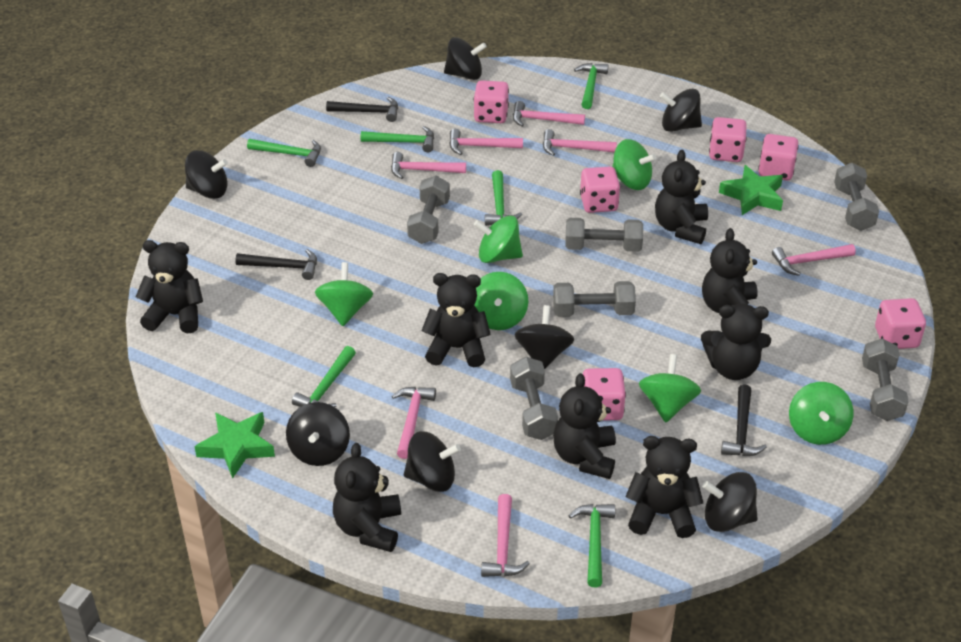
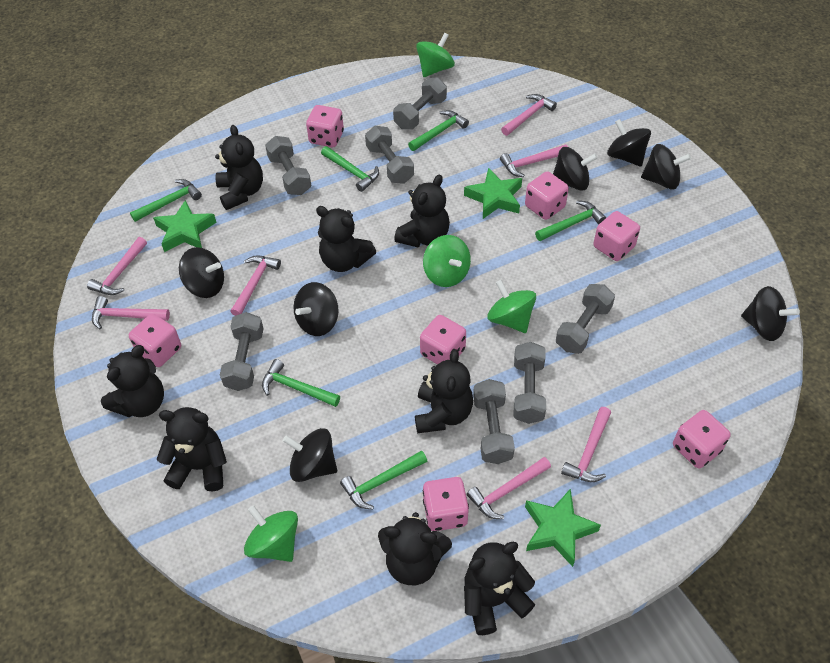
black hammer: 3 -> 0
green spinning top: 6 -> 4
green star: 2 -> 3
grey dumbbell: 6 -> 7
pink dice: 6 -> 7

